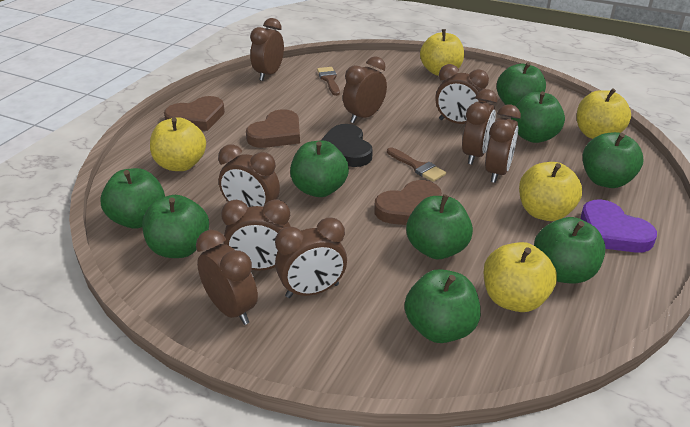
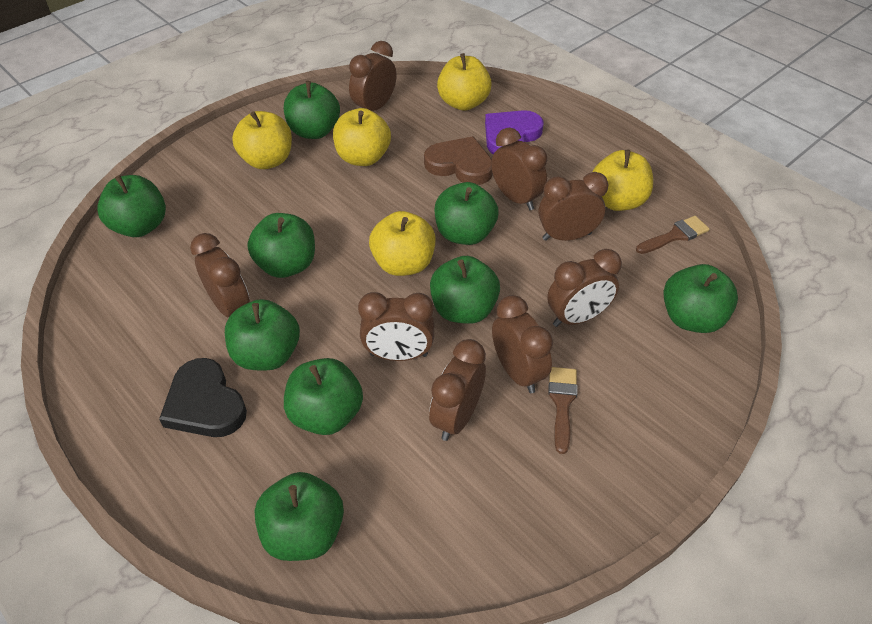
brown clock: 9 -> 8
brown heart: 3 -> 1

